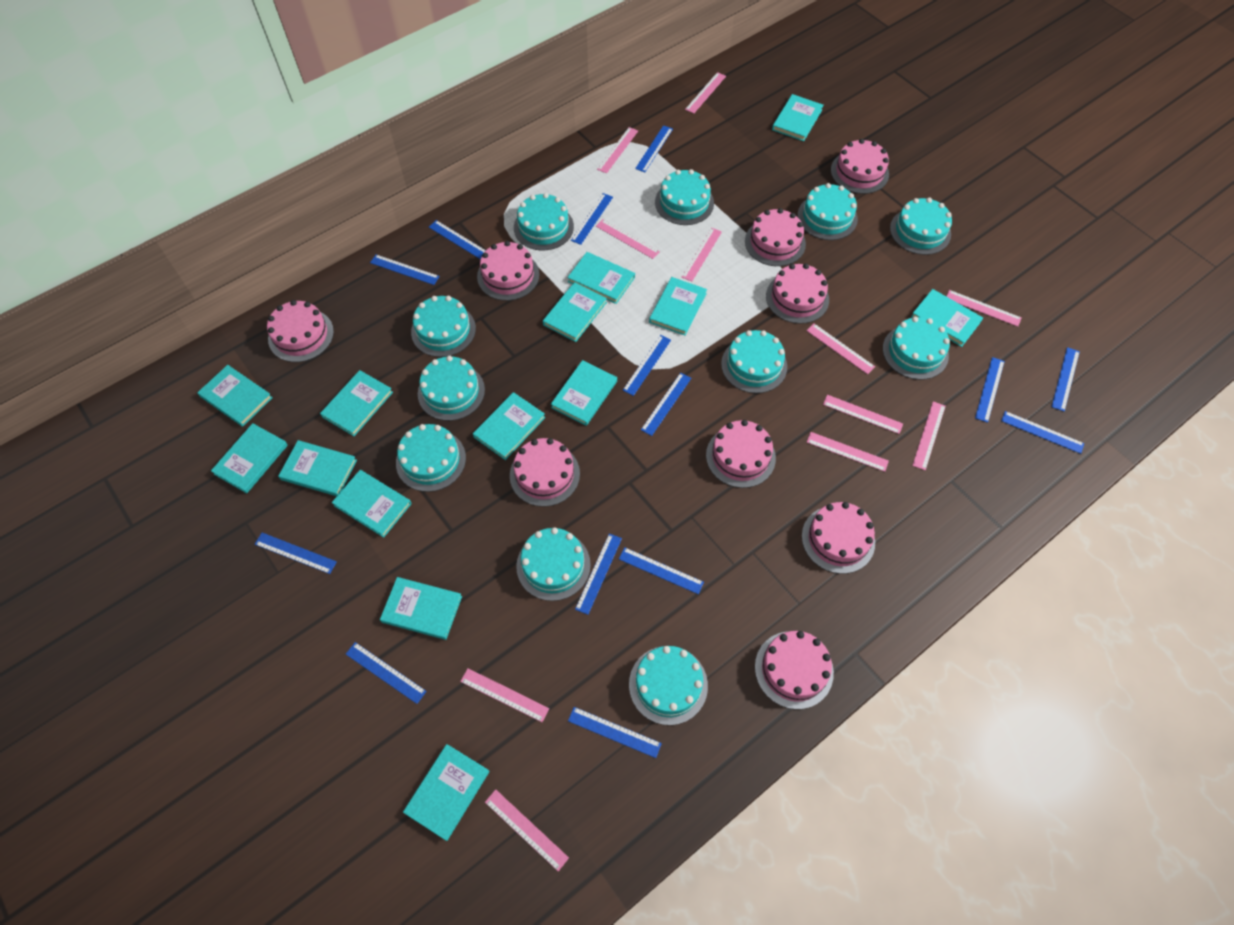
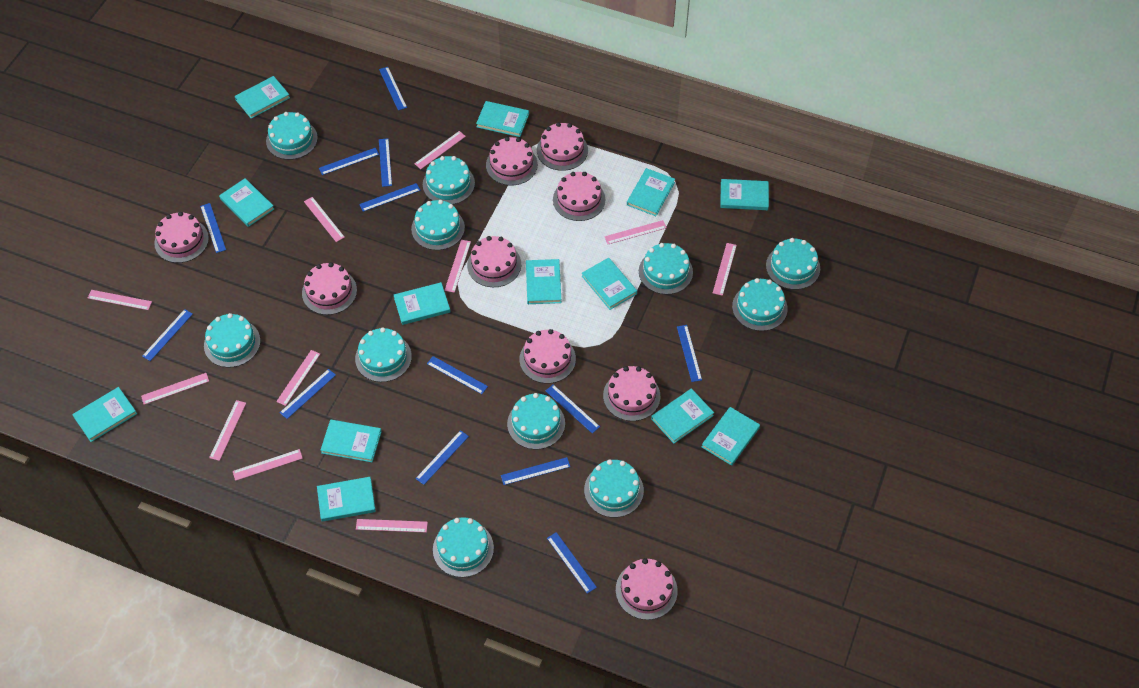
blue ruler: 14 -> 13
turquoise book: 14 -> 13

